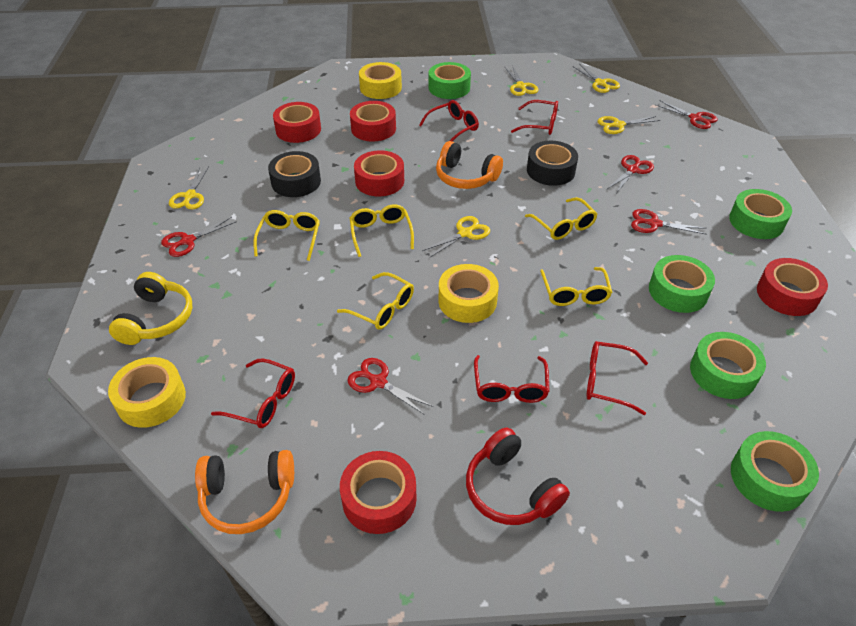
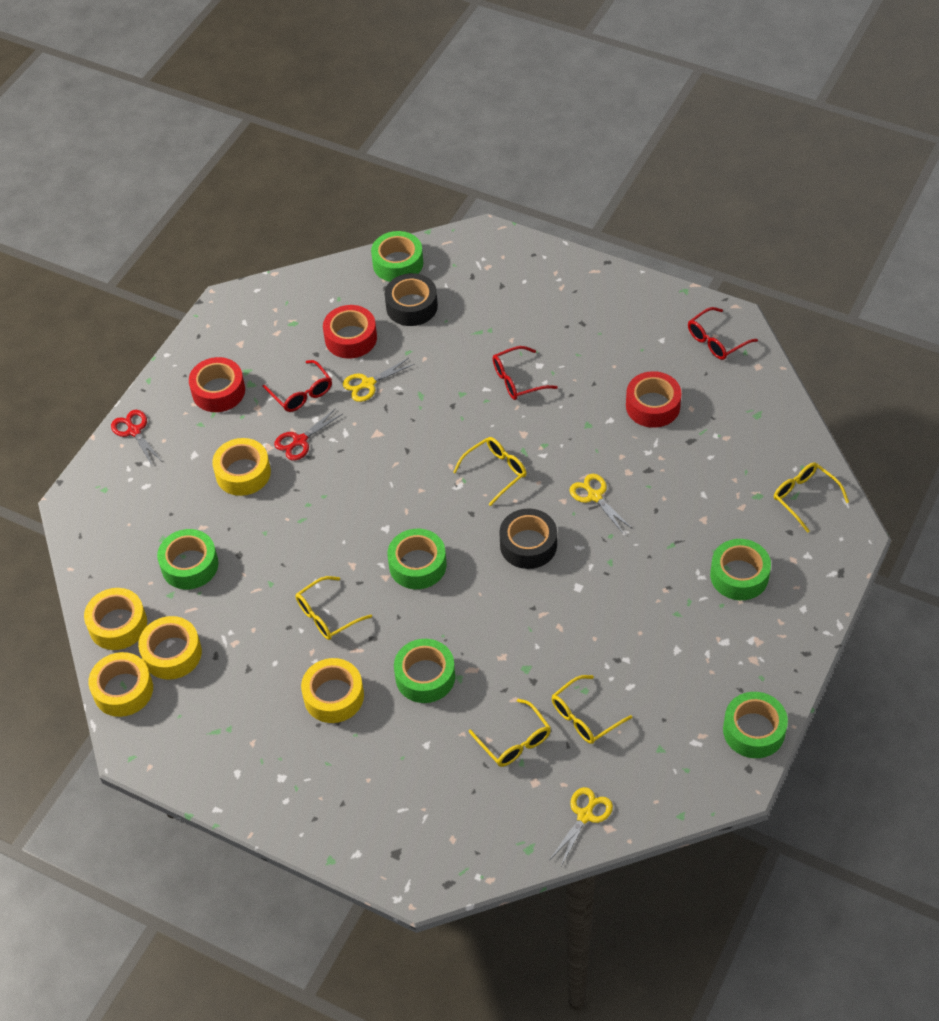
green tape: 5 -> 6
orange headphones: 2 -> 0
red glasses: 5 -> 3
red headphones: 1 -> 0
red scissors: 5 -> 2
red tape: 5 -> 3
yellow headphones: 1 -> 0
yellow scissors: 5 -> 3
yellow tape: 3 -> 5

